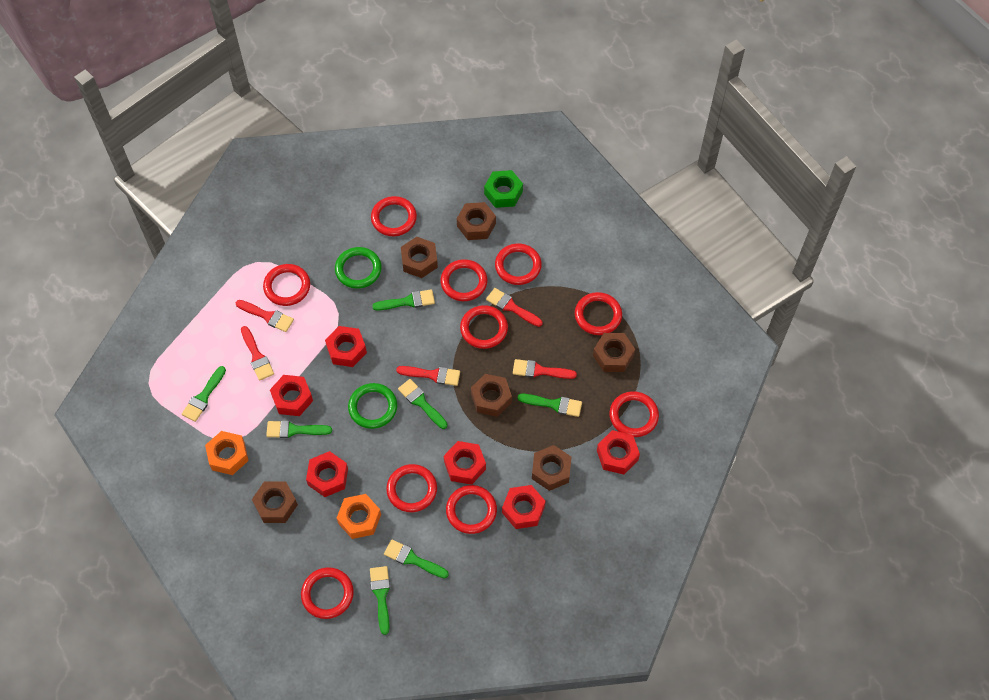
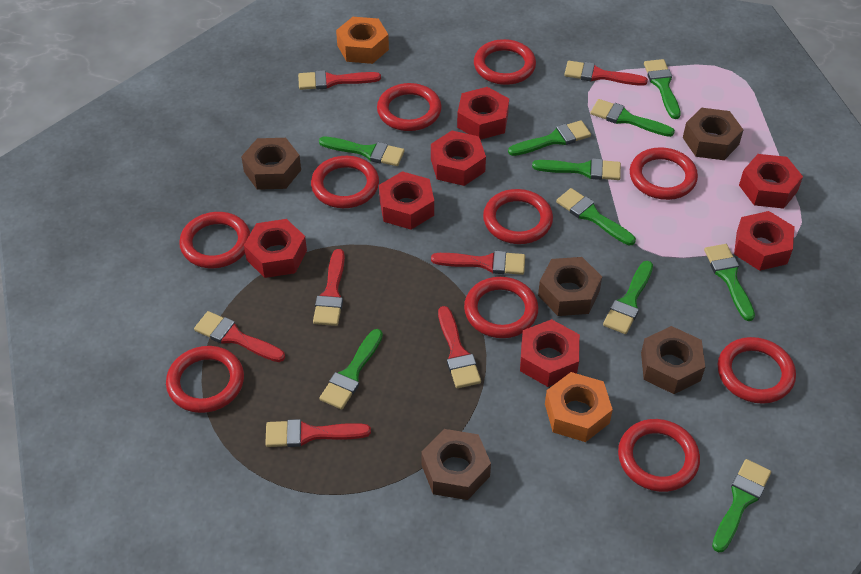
brown nut: 6 -> 5
green brush: 7 -> 10
green nut: 1 -> 0
green ring: 2 -> 0
red brush: 5 -> 7
red nut: 6 -> 7

